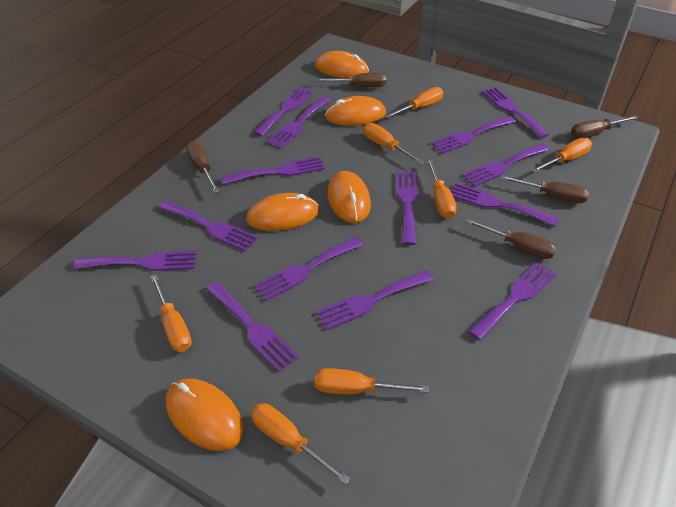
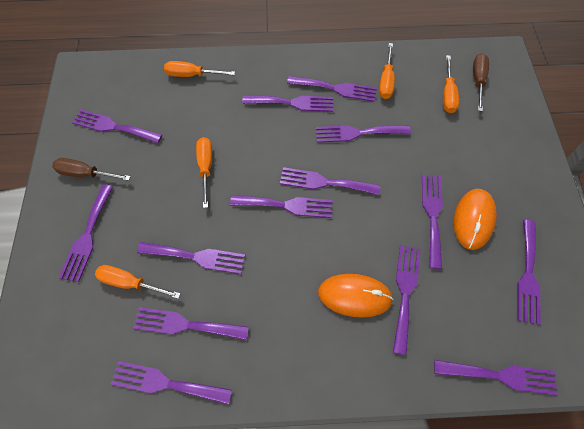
brown screwdriver: 5 -> 2
orange mouse: 5 -> 2
orange screwdriver: 7 -> 5

